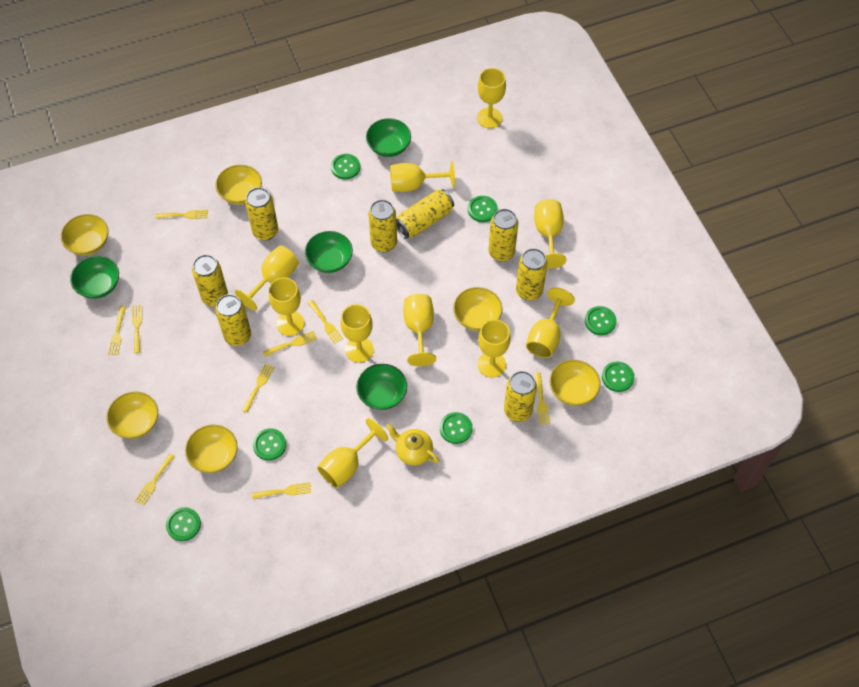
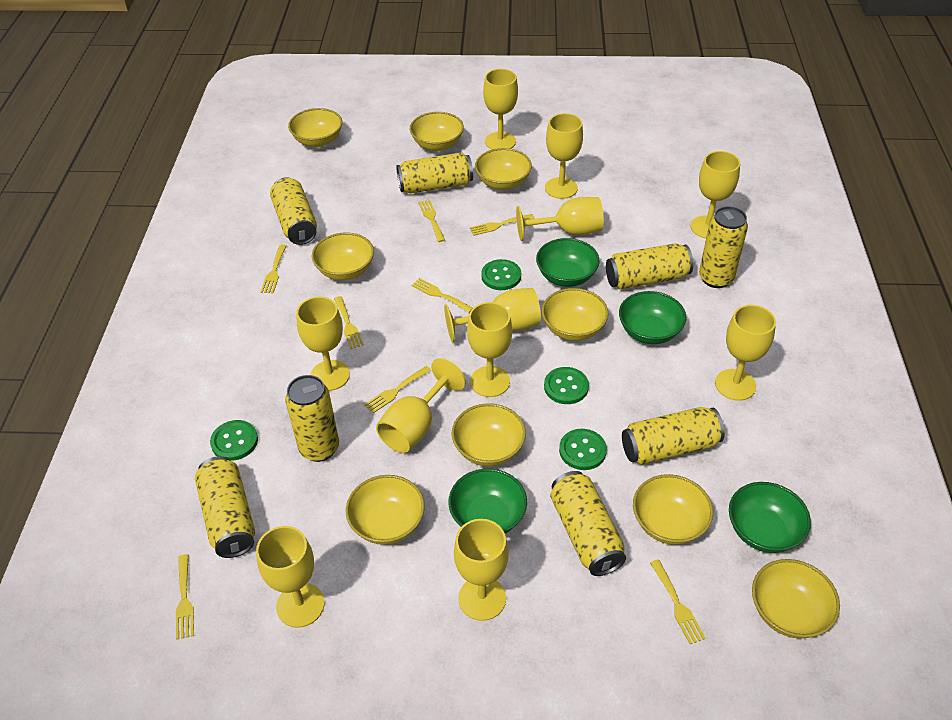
green button: 7 -> 4
yellow bowl: 6 -> 9
yellow fork: 9 -> 8
yellow goblet: 10 -> 11
yellow teapot: 1 -> 0

